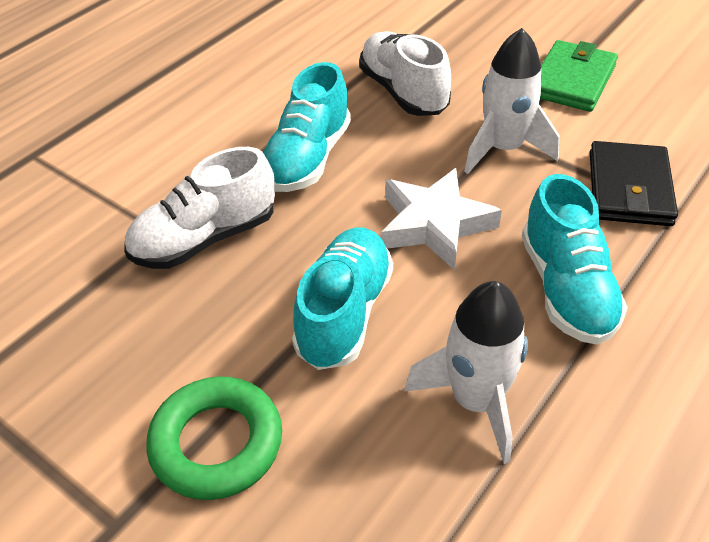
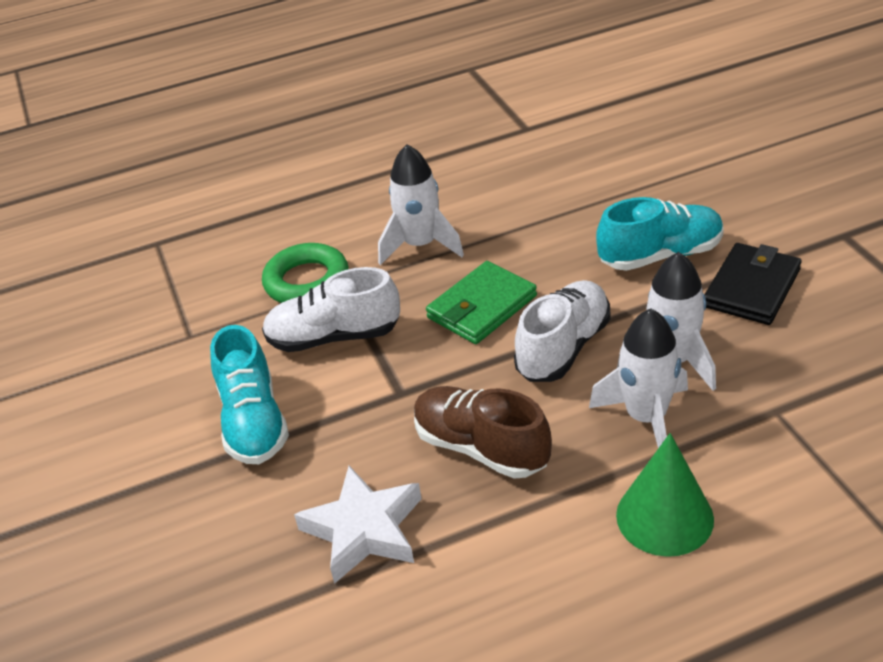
brown shoe: 0 -> 1
green cone: 0 -> 1
turquoise shoe: 3 -> 2
white rocket: 2 -> 3

